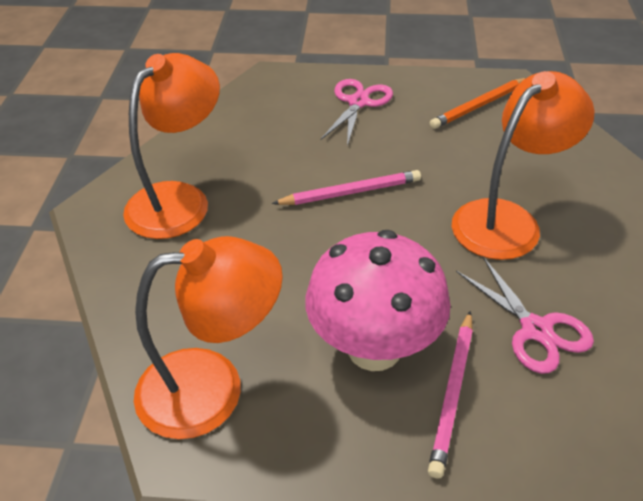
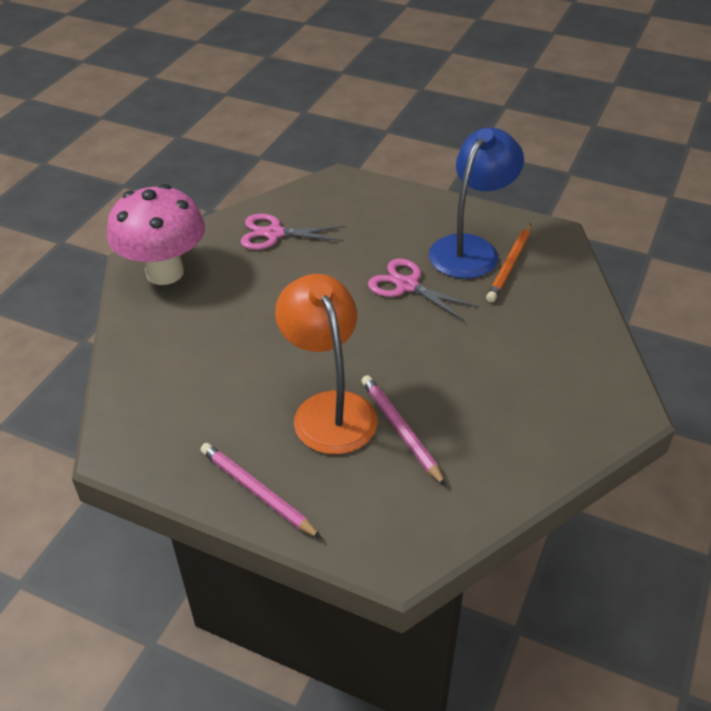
blue lamp: 0 -> 1
orange lamp: 3 -> 1

